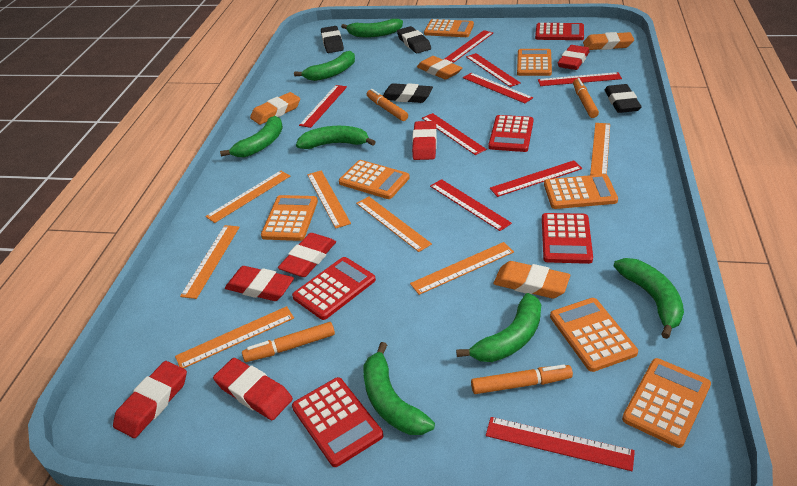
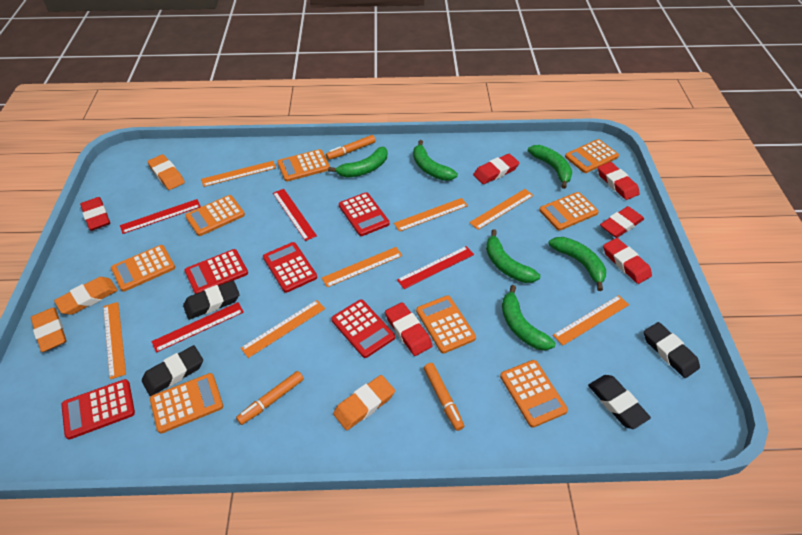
green banana: 7 -> 6
orange calculator: 7 -> 8
orange marker: 4 -> 3
red ruler: 9 -> 4

